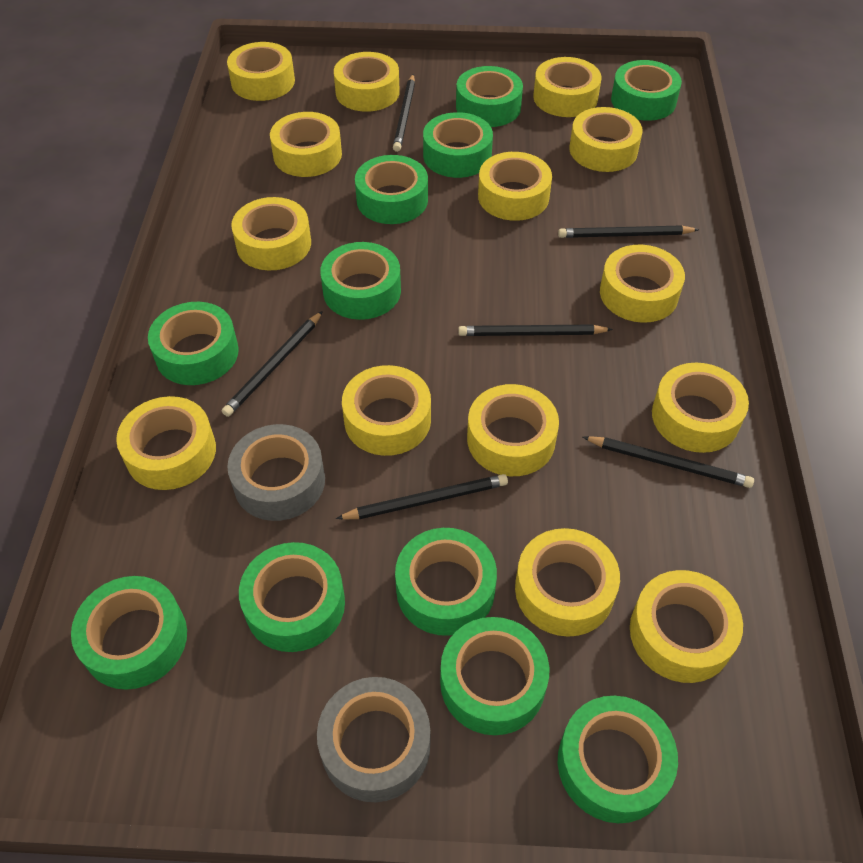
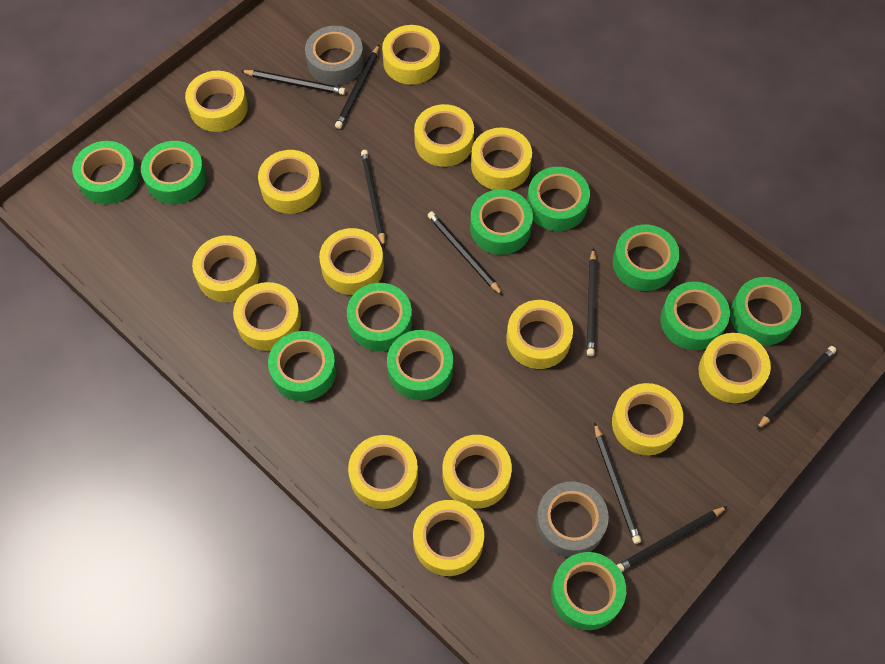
black pencil: 6 -> 8

